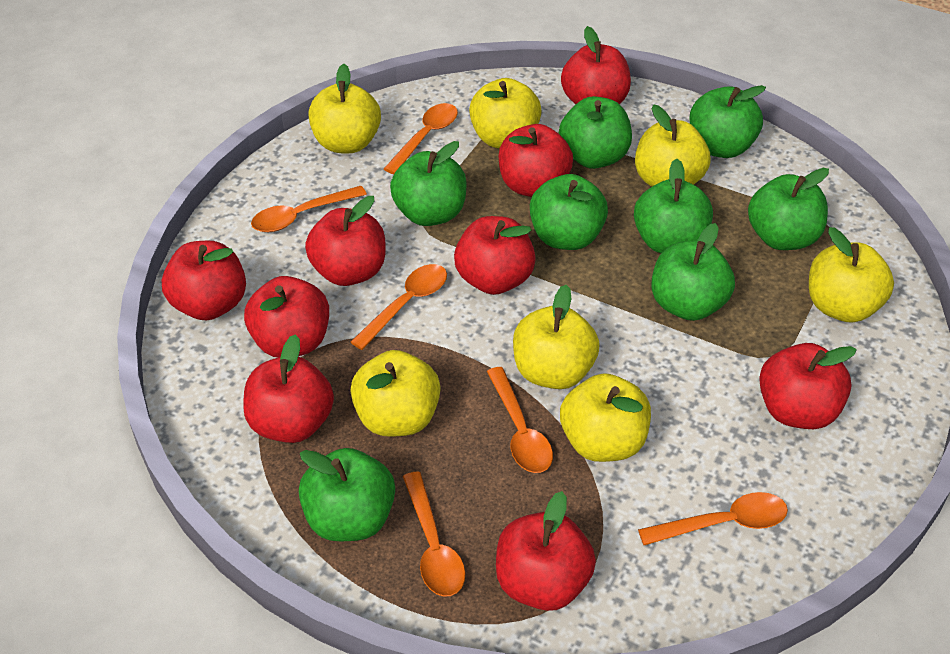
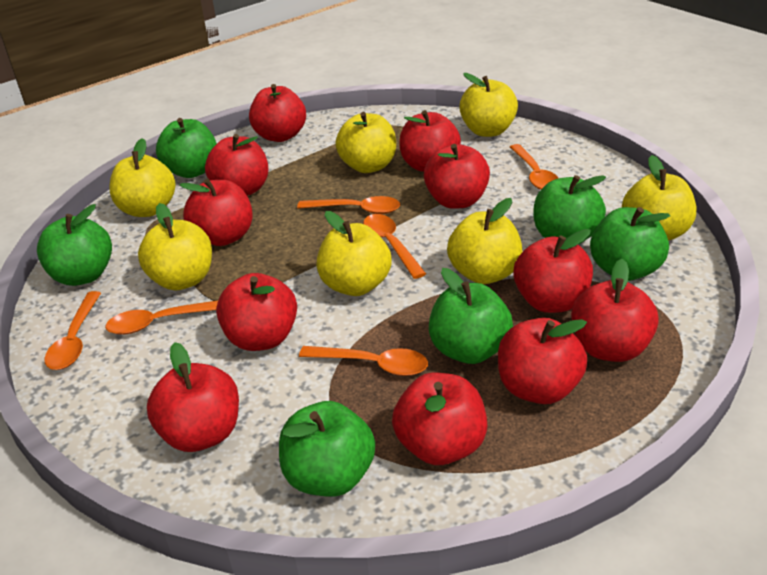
green apple: 8 -> 6
red apple: 9 -> 11

